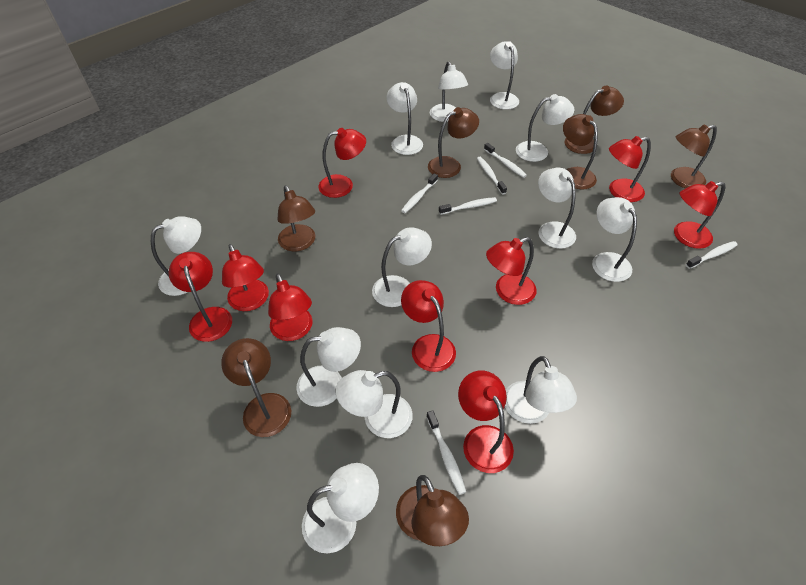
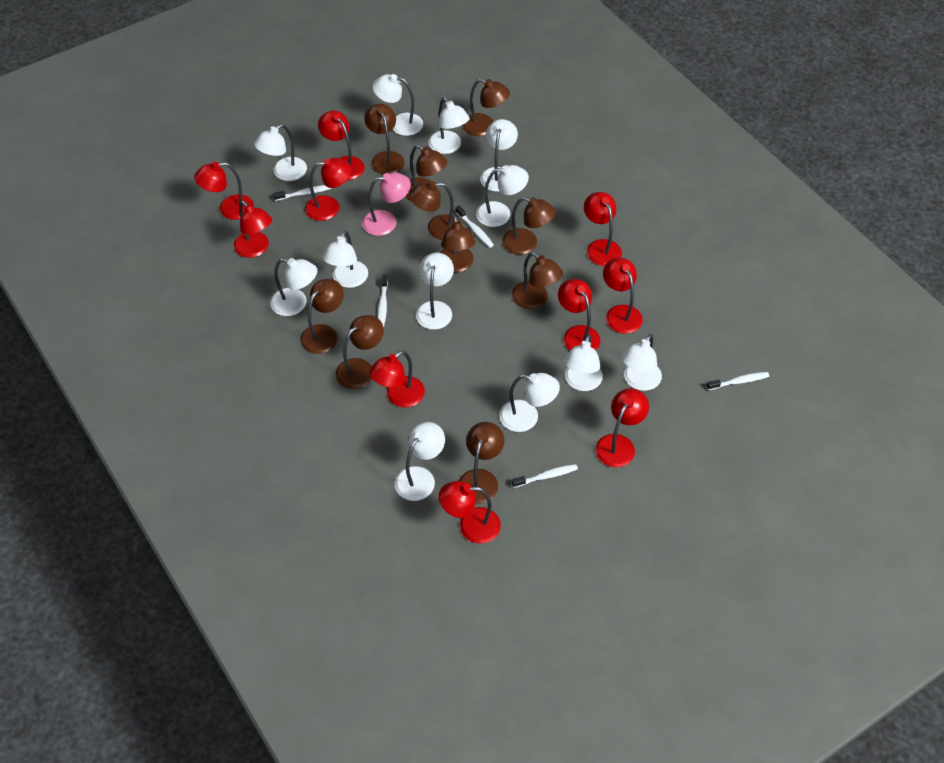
brown lamp: 7 -> 10
pink lamp: 0 -> 1
red lamp: 9 -> 10
white toothbrush: 6 -> 5

